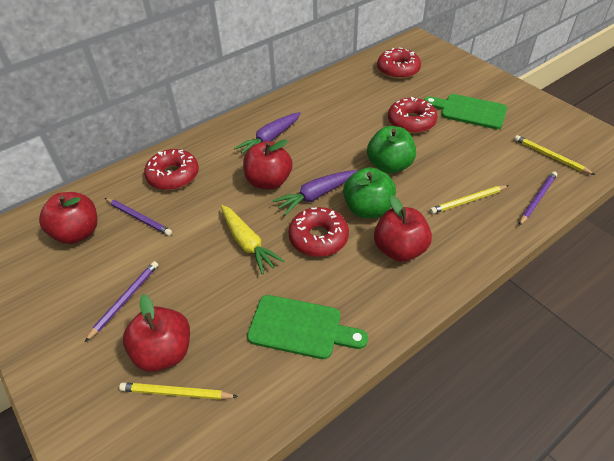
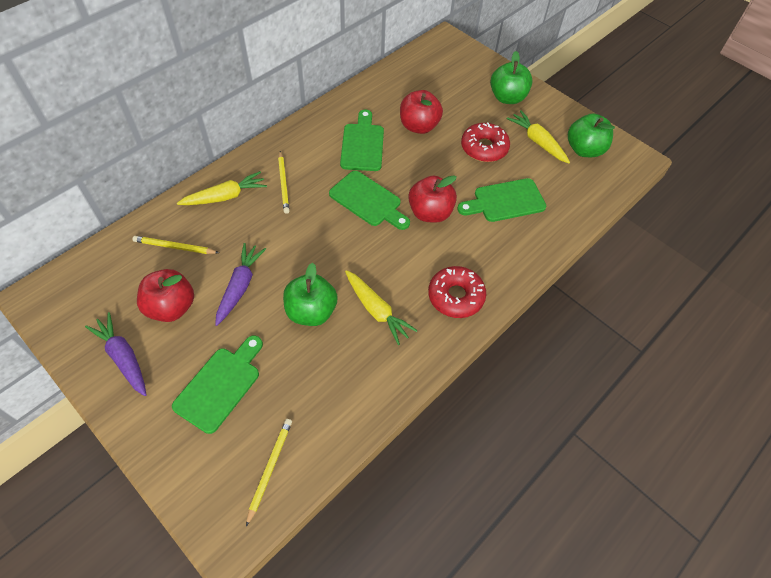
green apple: 2 -> 3
green cutting board: 2 -> 4
purple pencil: 3 -> 0
red apple: 4 -> 3
red donut: 4 -> 2
yellow carrot: 1 -> 3

